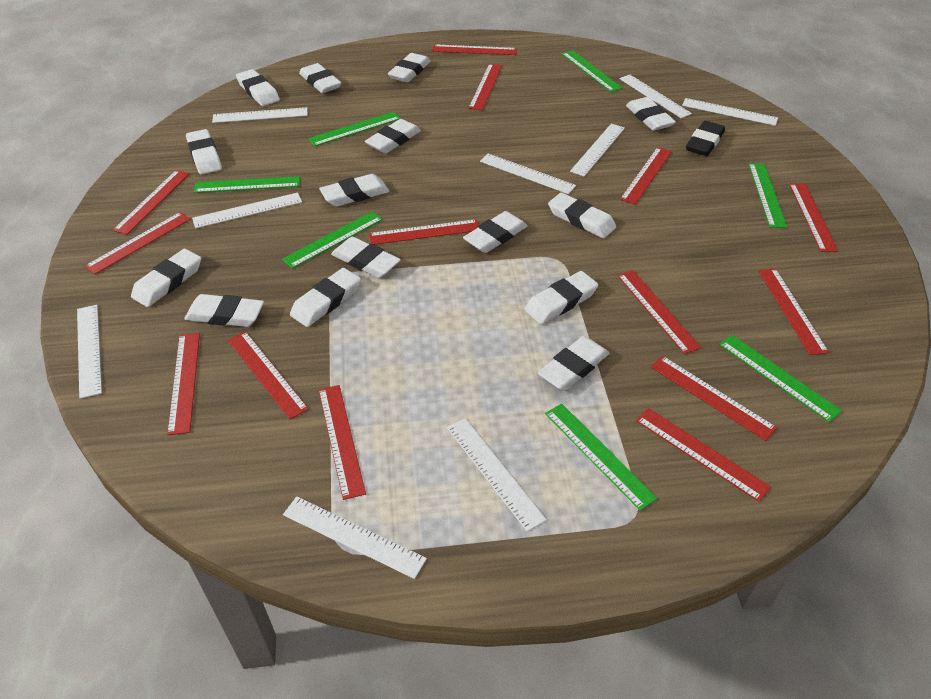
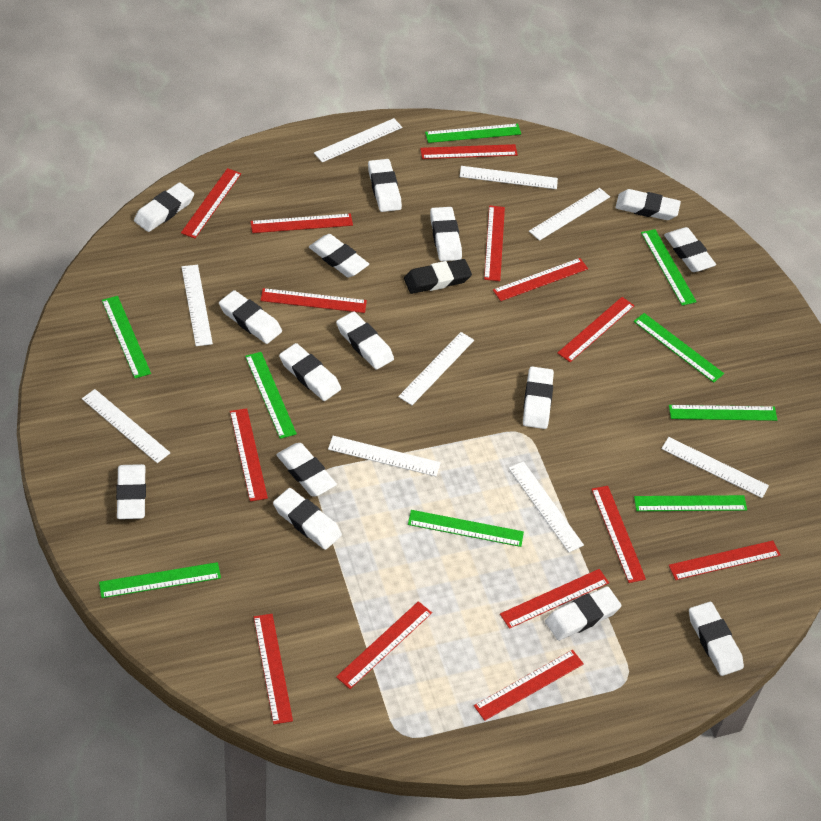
green ruler: 7 -> 9

